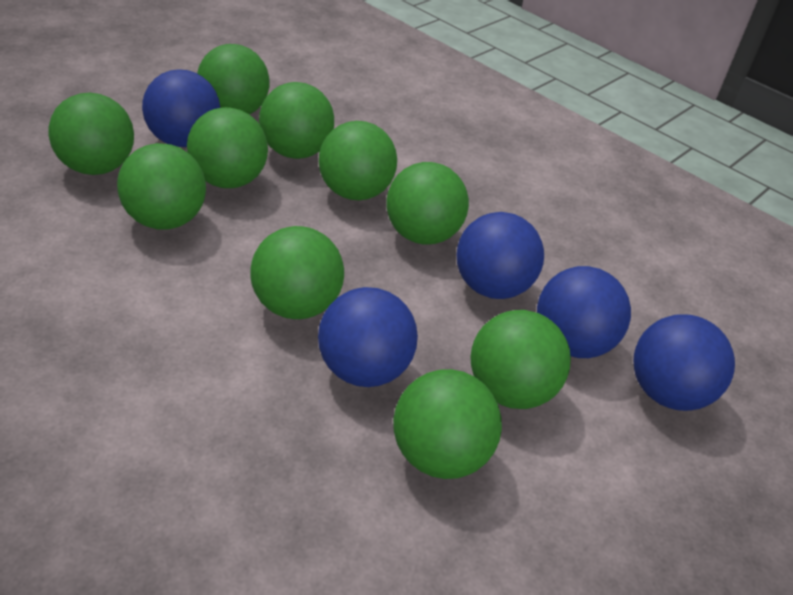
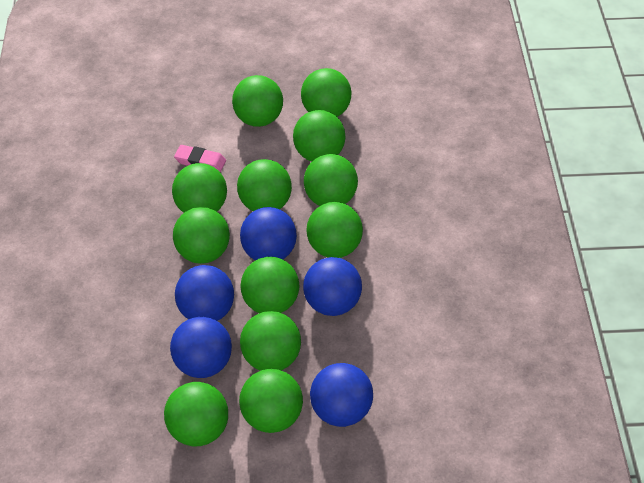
green ball: 10 -> 12
pink eraser: 0 -> 1

